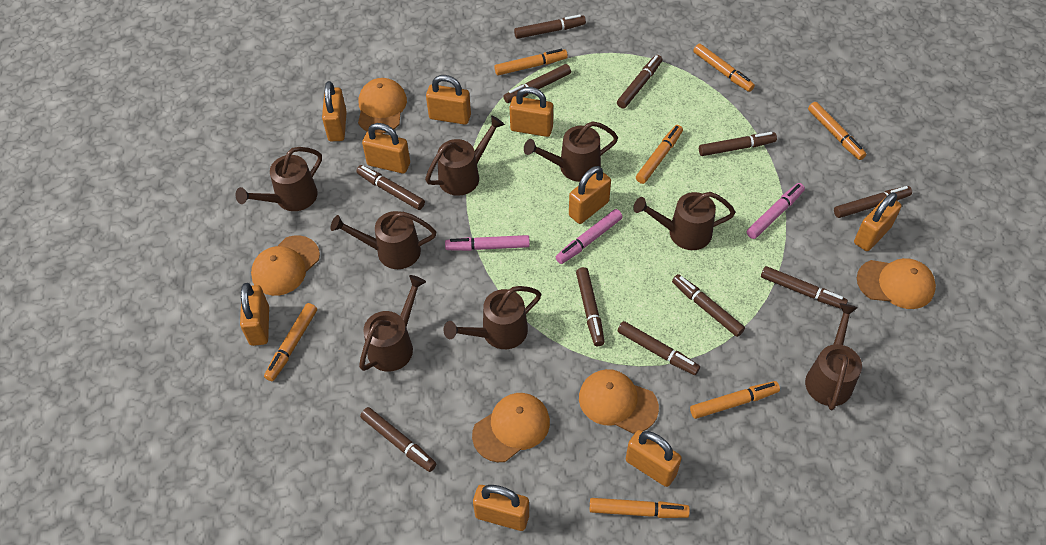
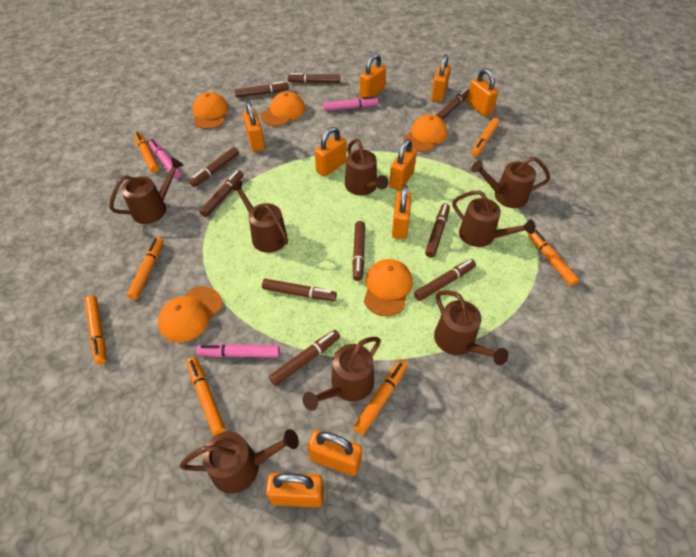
brown marker: 11 -> 10

